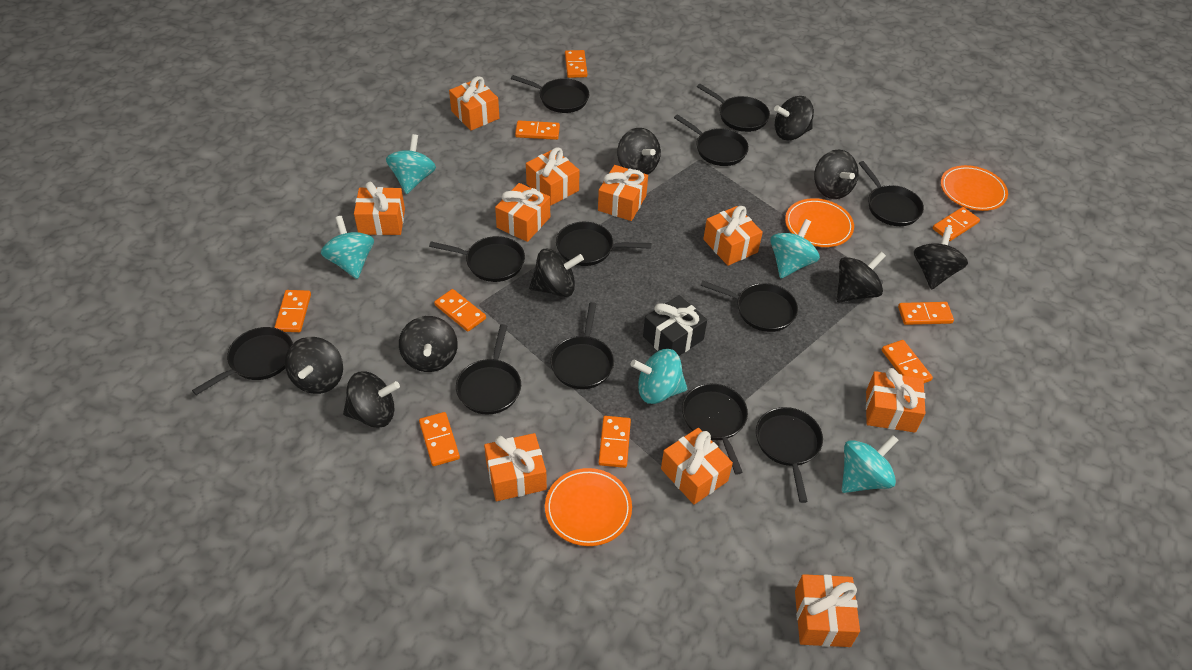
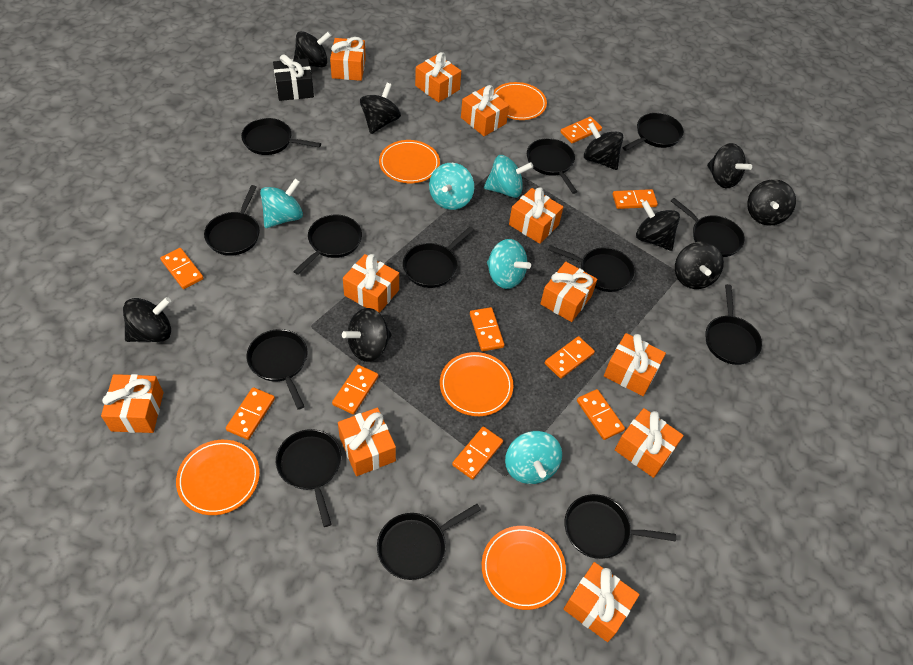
black pan: 12 -> 13
orange gift: 10 -> 11
orange plate: 3 -> 5

